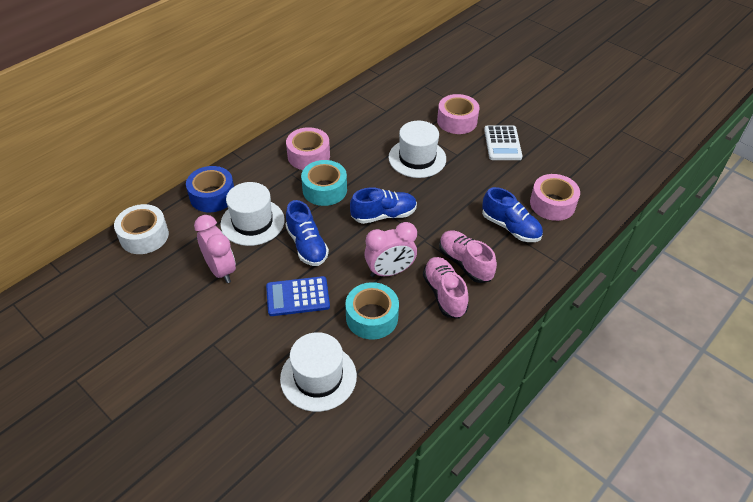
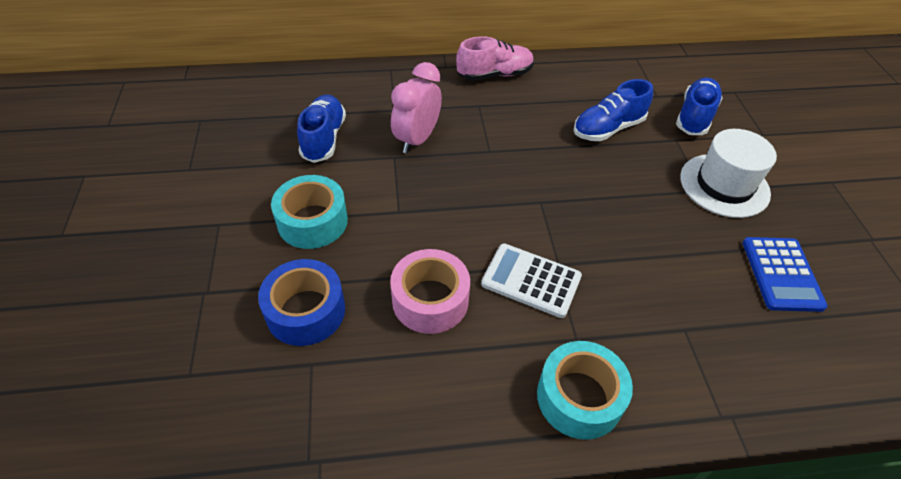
pink clock: 2 -> 1
pink shoe: 2 -> 1
pink tape: 3 -> 1
white hat: 3 -> 1
white tape: 1 -> 0

